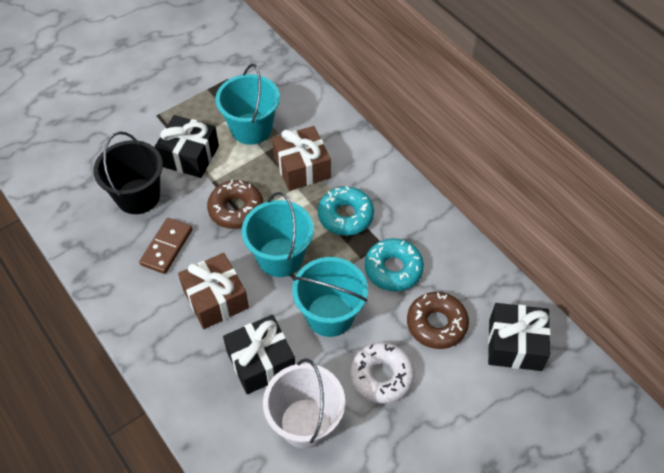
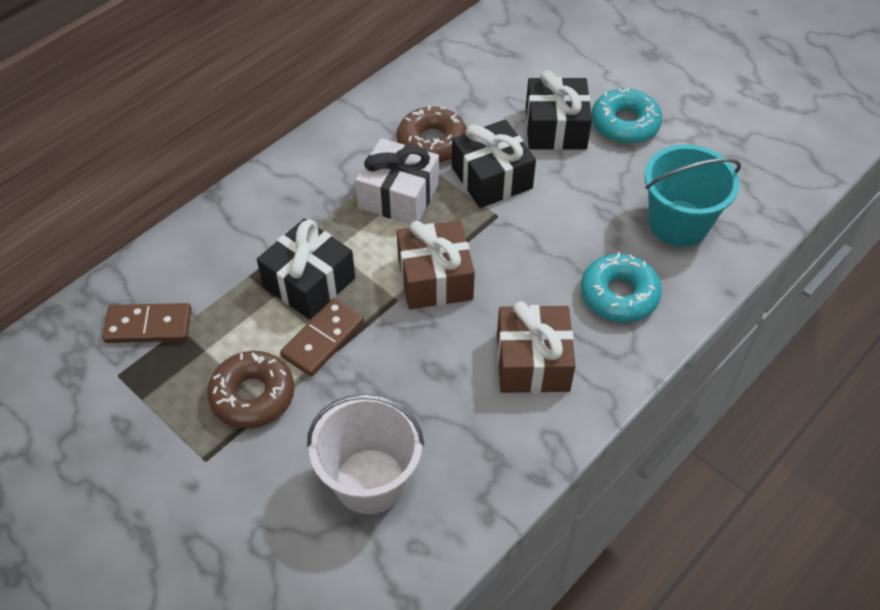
black bucket: 1 -> 0
brown domino: 1 -> 2
turquoise bucket: 3 -> 1
white donut: 1 -> 0
white gift: 0 -> 1

